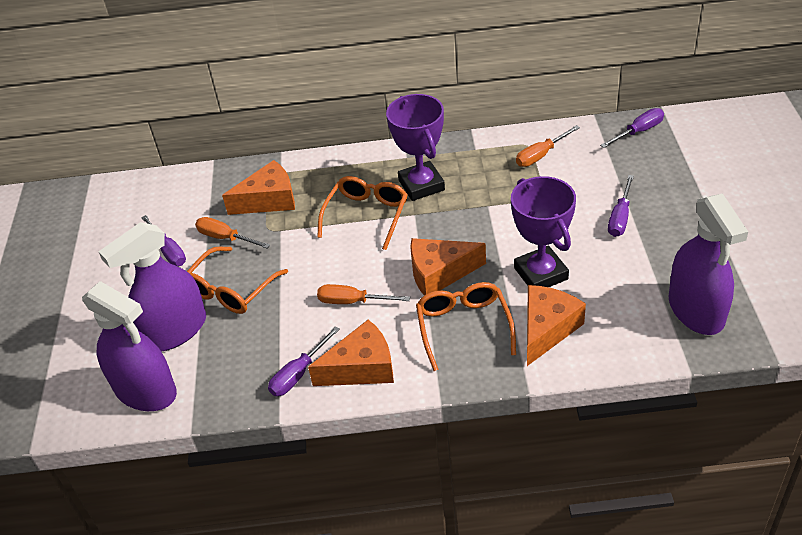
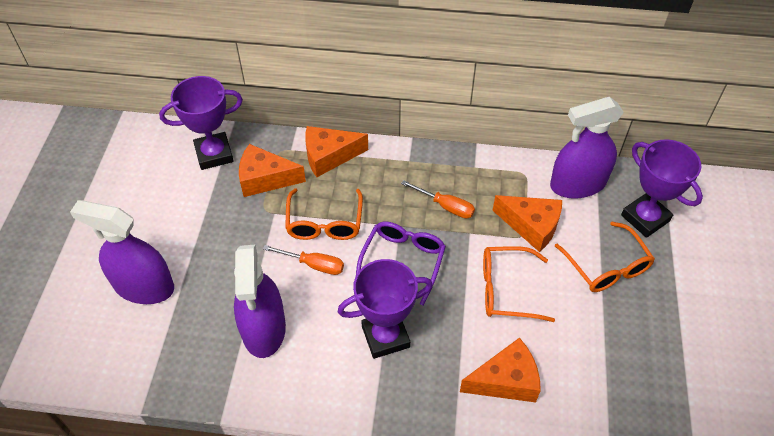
orange screwdriver: 3 -> 2
purple glasses: 0 -> 1
purple screwdriver: 4 -> 0
purple trophy: 2 -> 3

